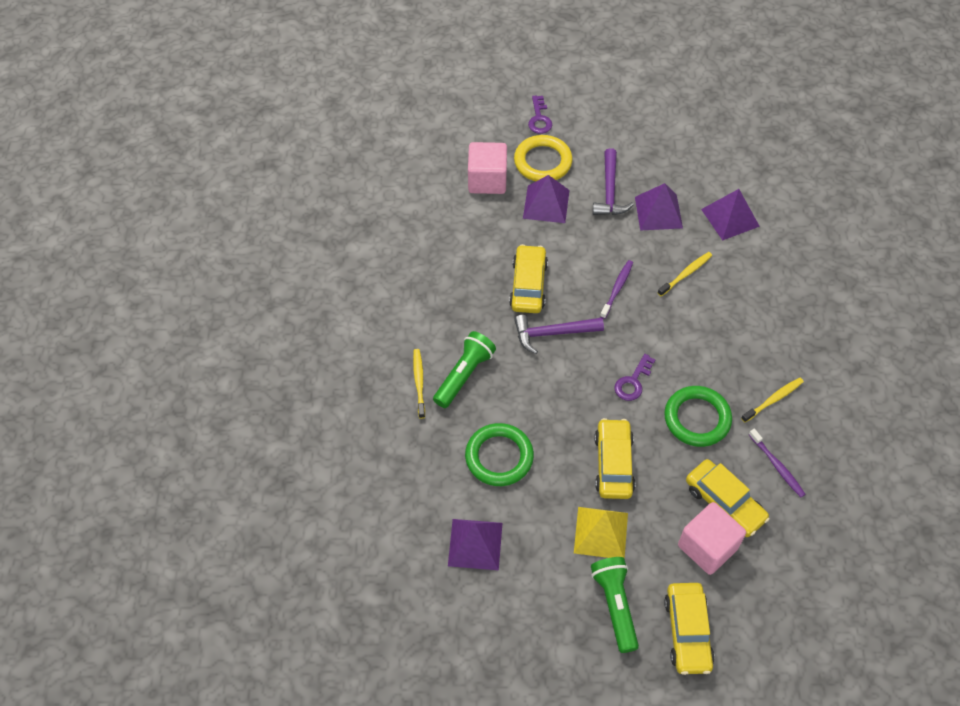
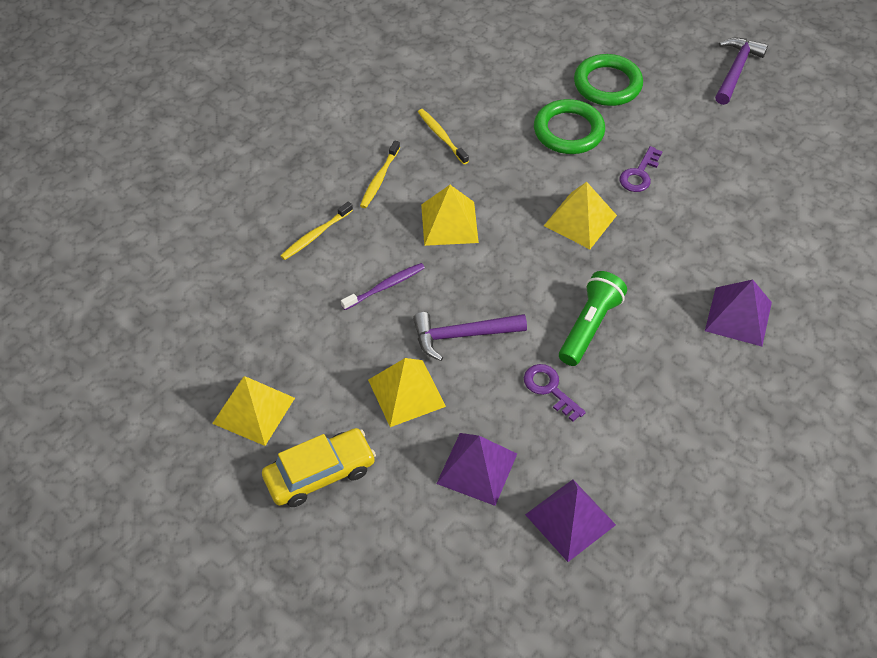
green flashlight: 2 -> 1
pink cube: 2 -> 0
purple pyramid: 4 -> 3
purple toothbrush: 2 -> 1
yellow car: 4 -> 1
yellow pyramid: 1 -> 4
yellow ring: 1 -> 0

